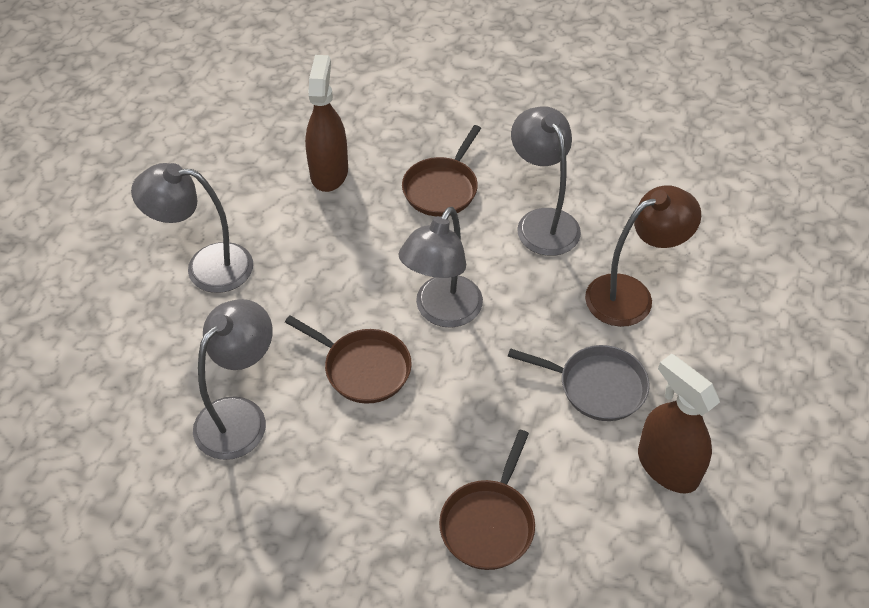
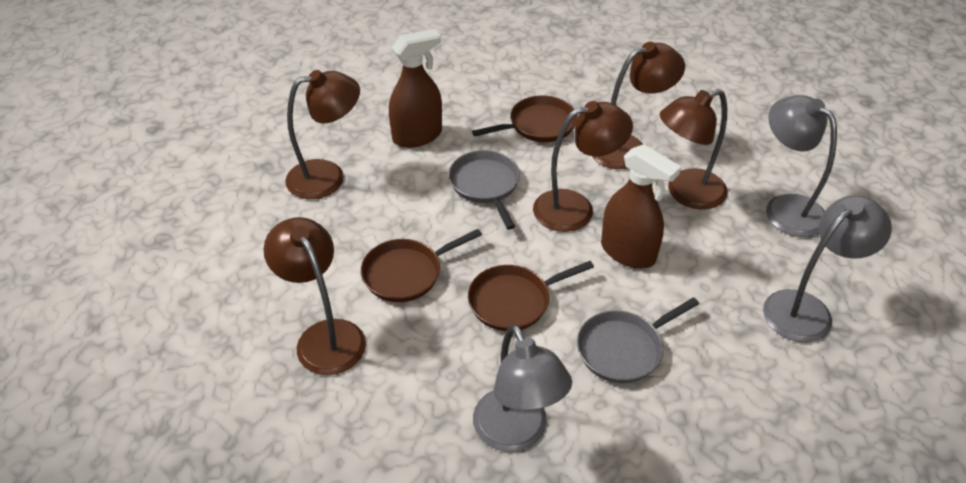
brown lamp: 1 -> 5
grey lamp: 4 -> 3
grey pan: 1 -> 2

